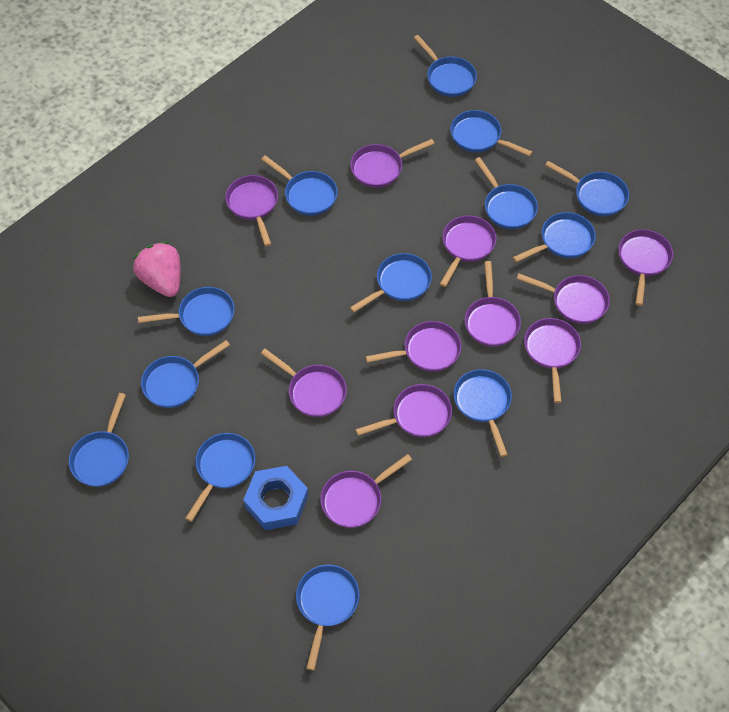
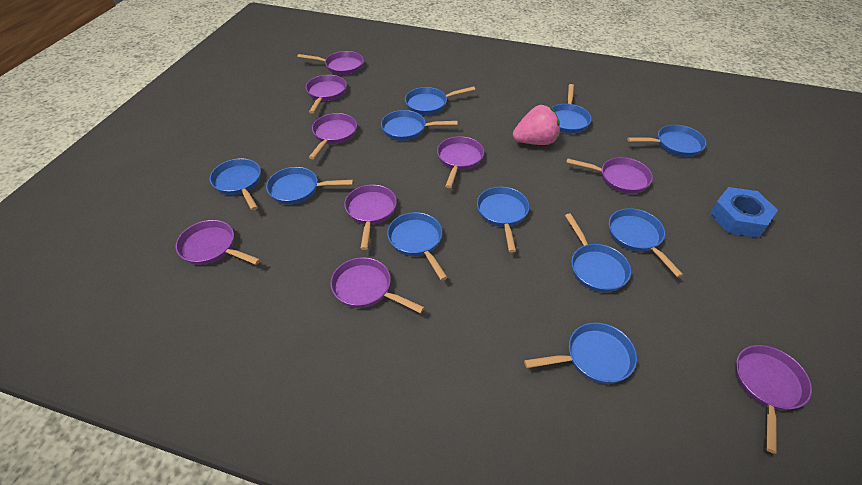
blue pan: 13 -> 11
purple pan: 11 -> 9

